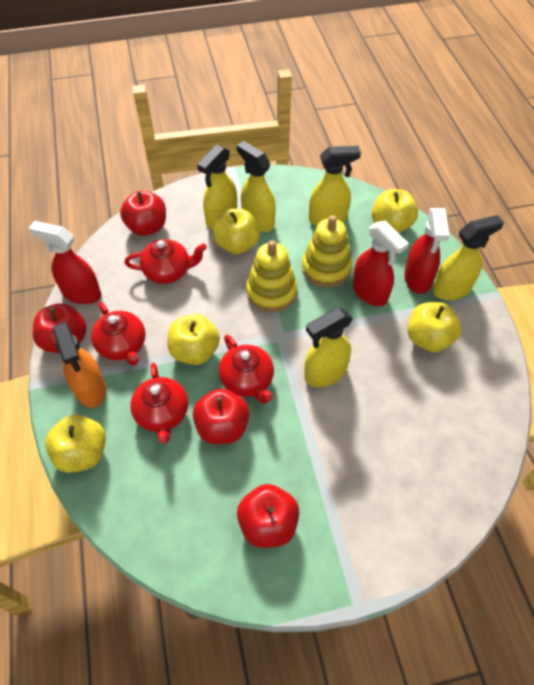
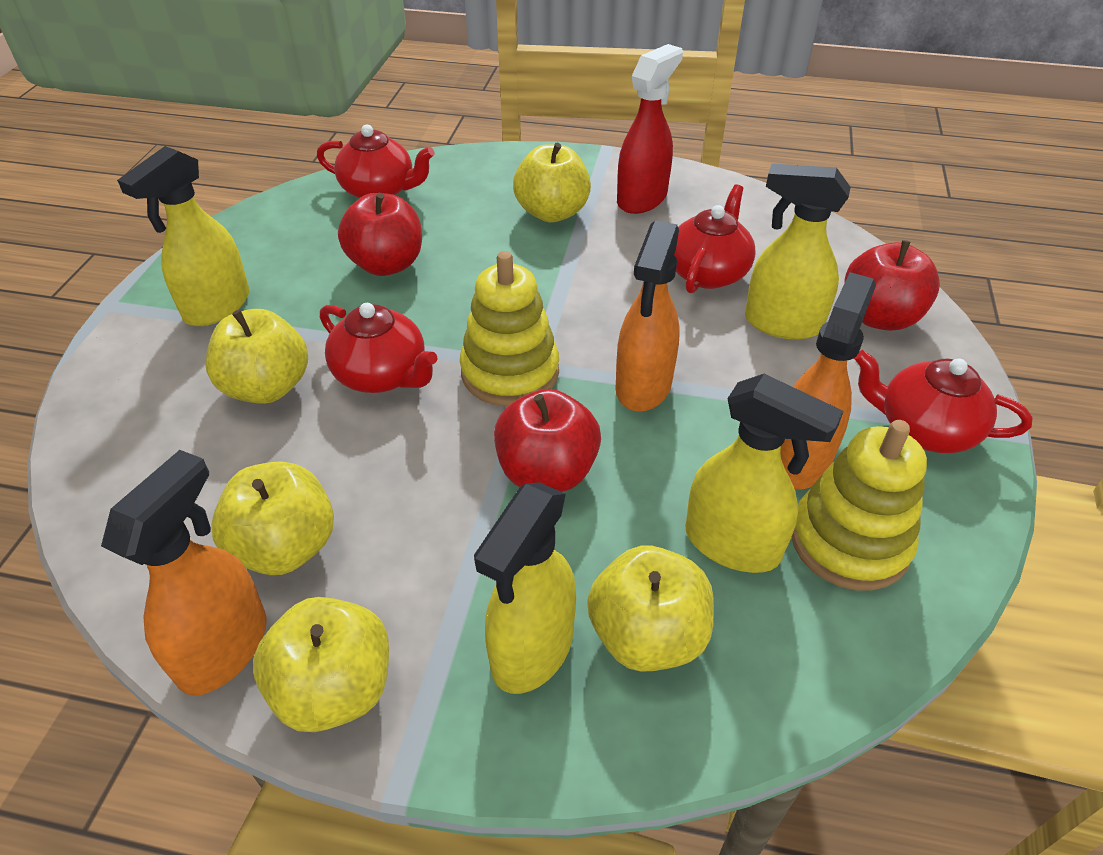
orange spray bottle: 1 -> 3
red apple: 4 -> 3
red spray bottle: 3 -> 1
yellow spray bottle: 5 -> 4

